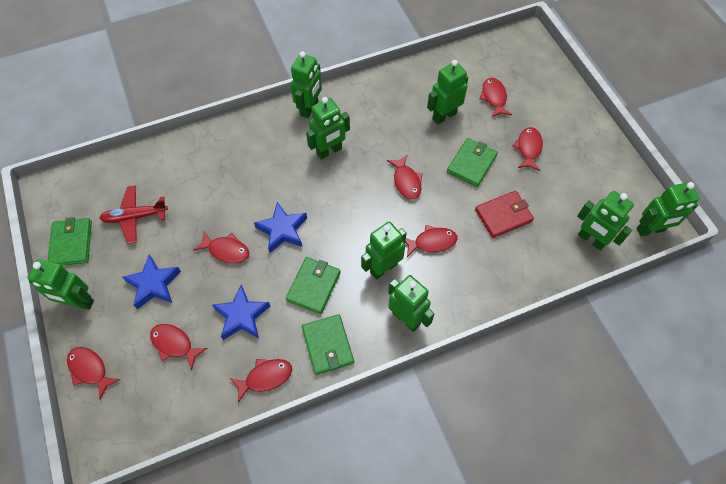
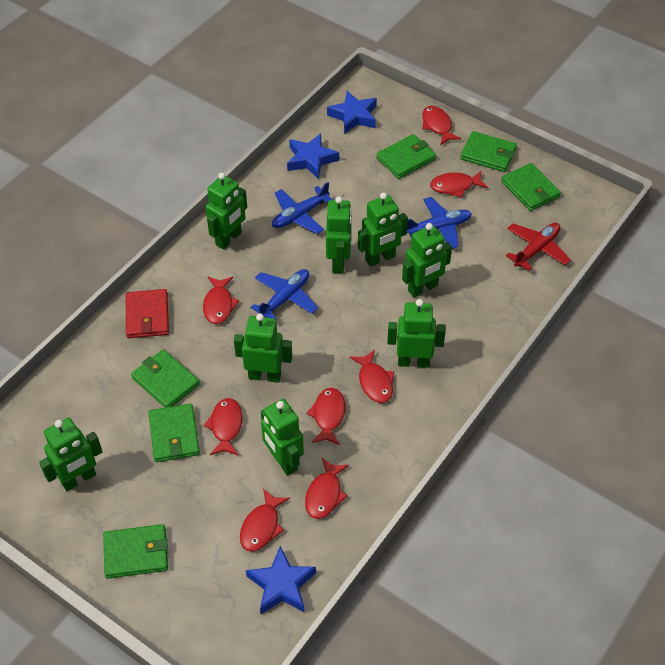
blue plane: 0 -> 3
green wallet: 4 -> 6

